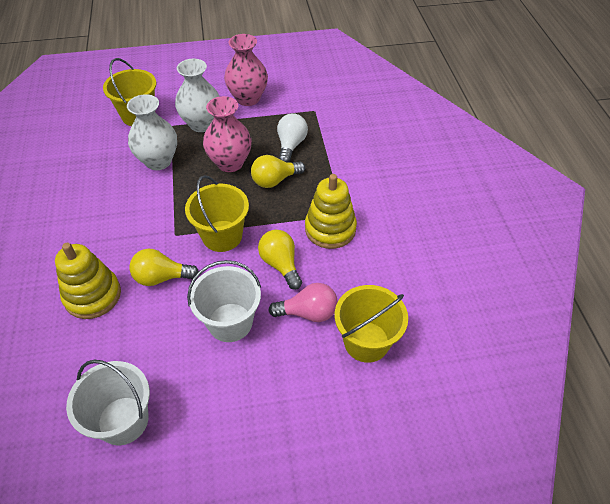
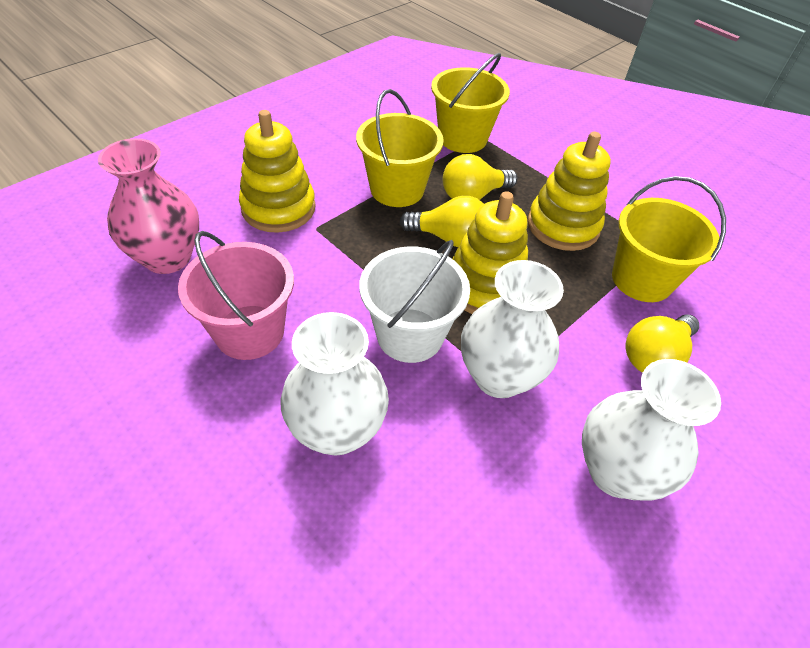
pink bucket: 0 -> 1
pink light bulb: 1 -> 0
pink vase: 2 -> 1
white bucket: 2 -> 1
white light bulb: 1 -> 0
white vase: 2 -> 3
yellow stacking toy: 2 -> 3

